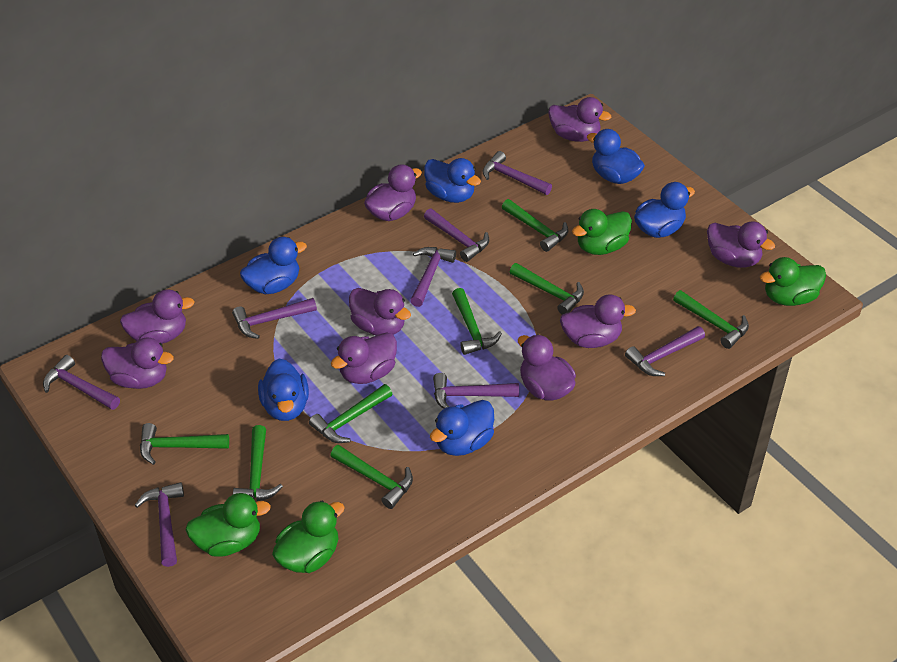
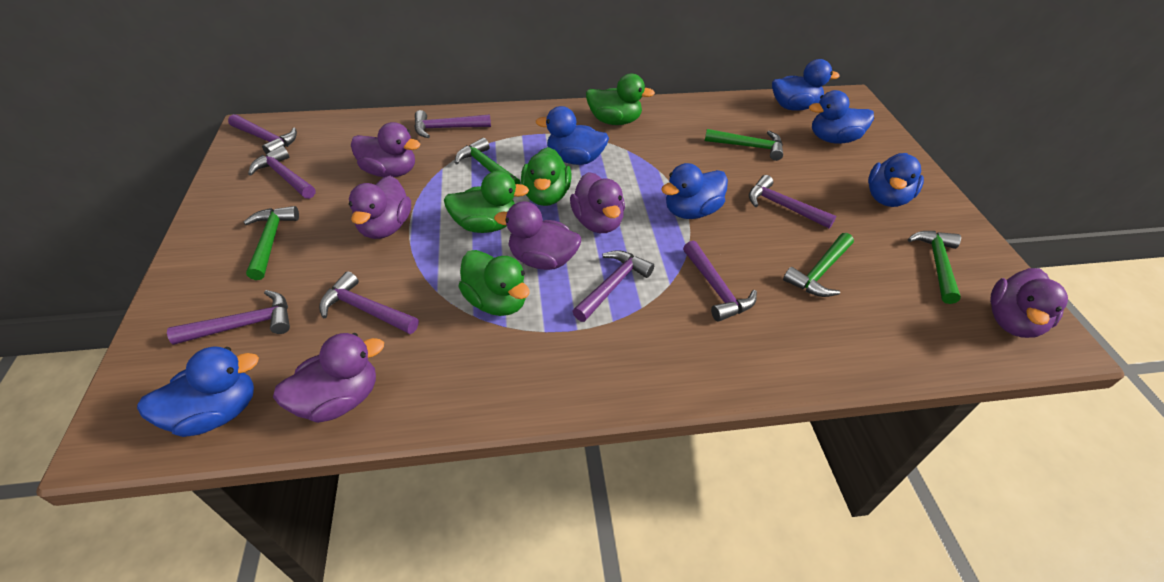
green hammer: 8 -> 5
purple duck: 9 -> 6

